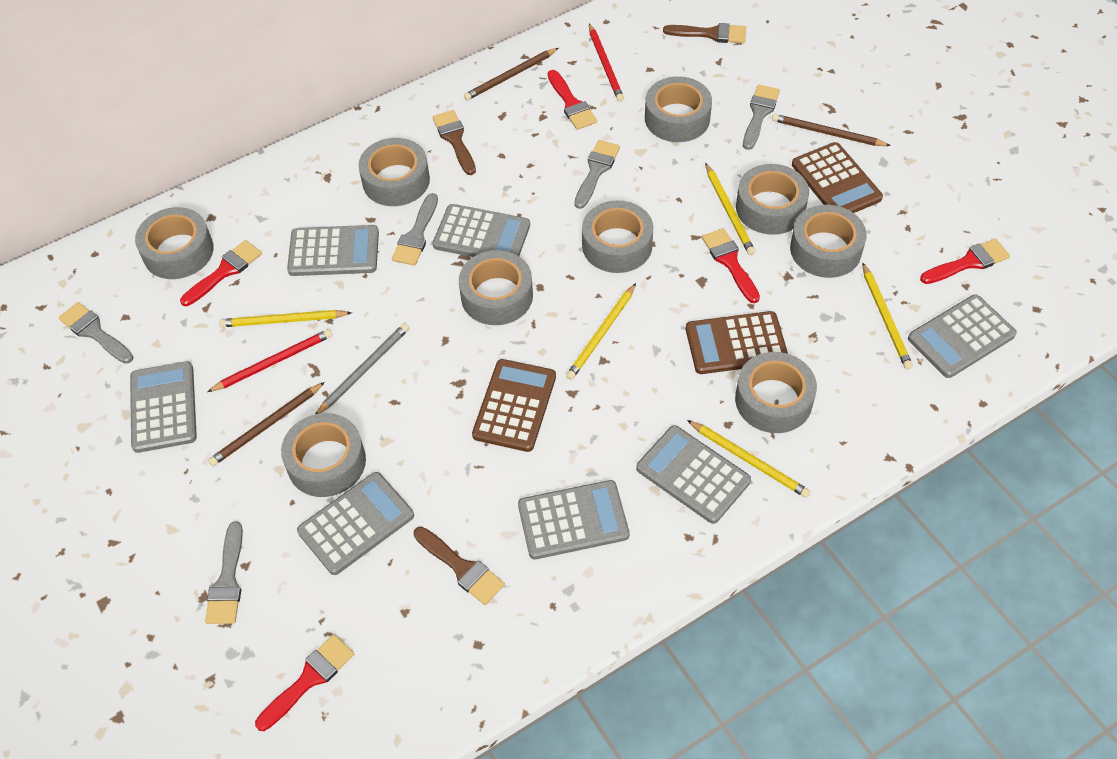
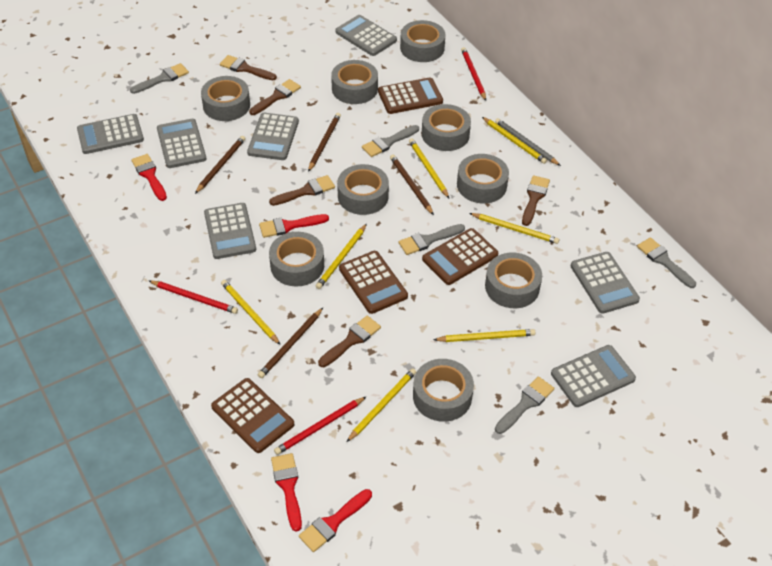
brown brush: 3 -> 5
brown calculator: 3 -> 4
brown pencil: 3 -> 4
red brush: 5 -> 4
red pencil: 2 -> 3
yellow pencil: 5 -> 7

